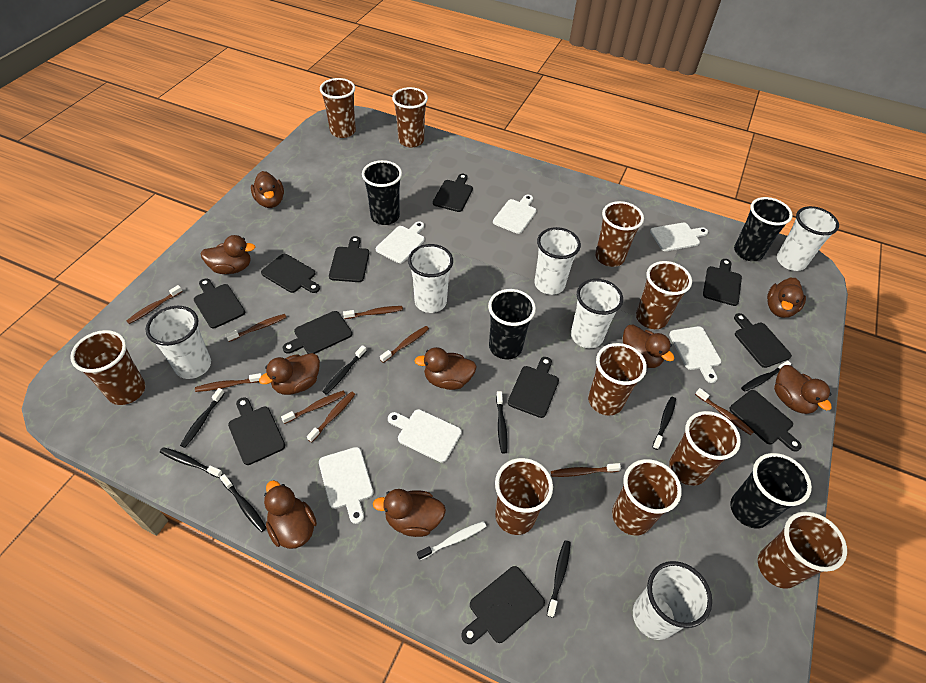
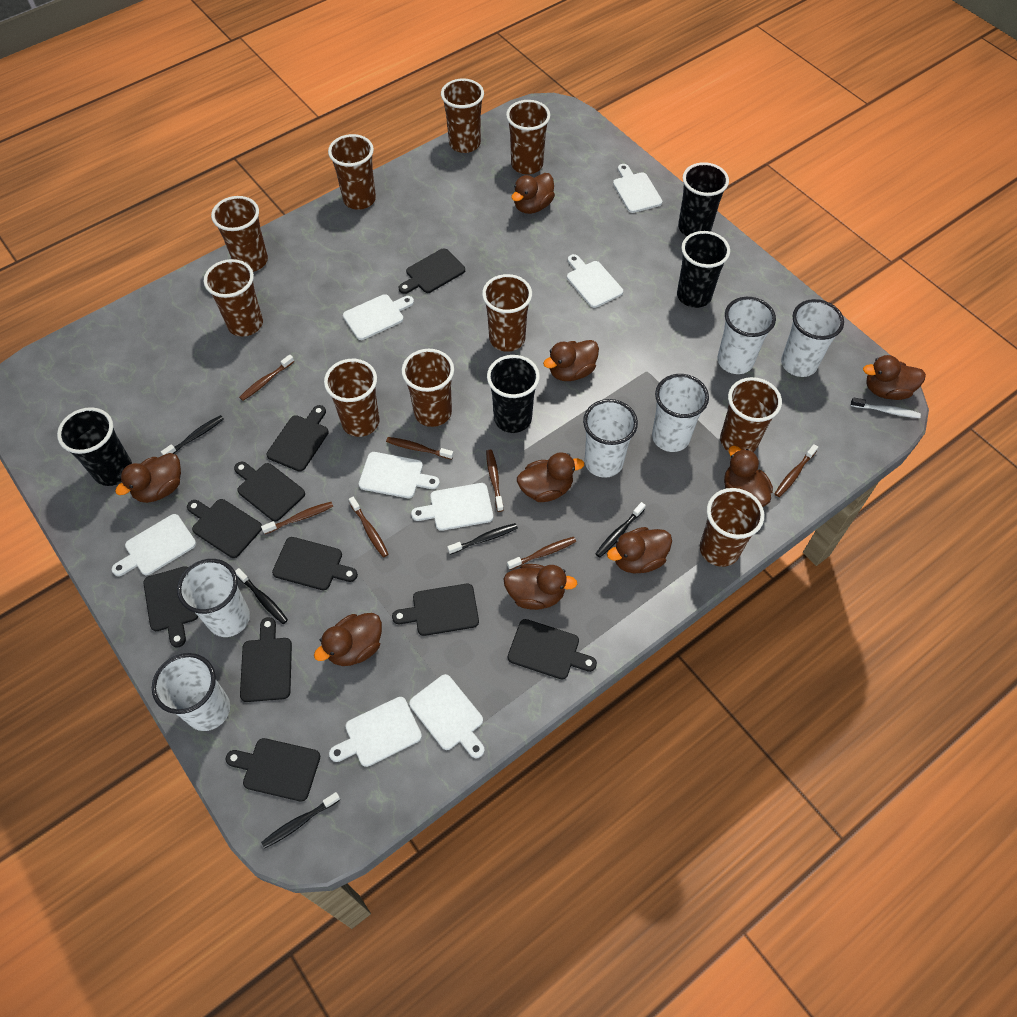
black cutting board: 11 -> 10
black toothbrush: 8 -> 5
brown toothbrush: 9 -> 7
white cutting board: 6 -> 8

